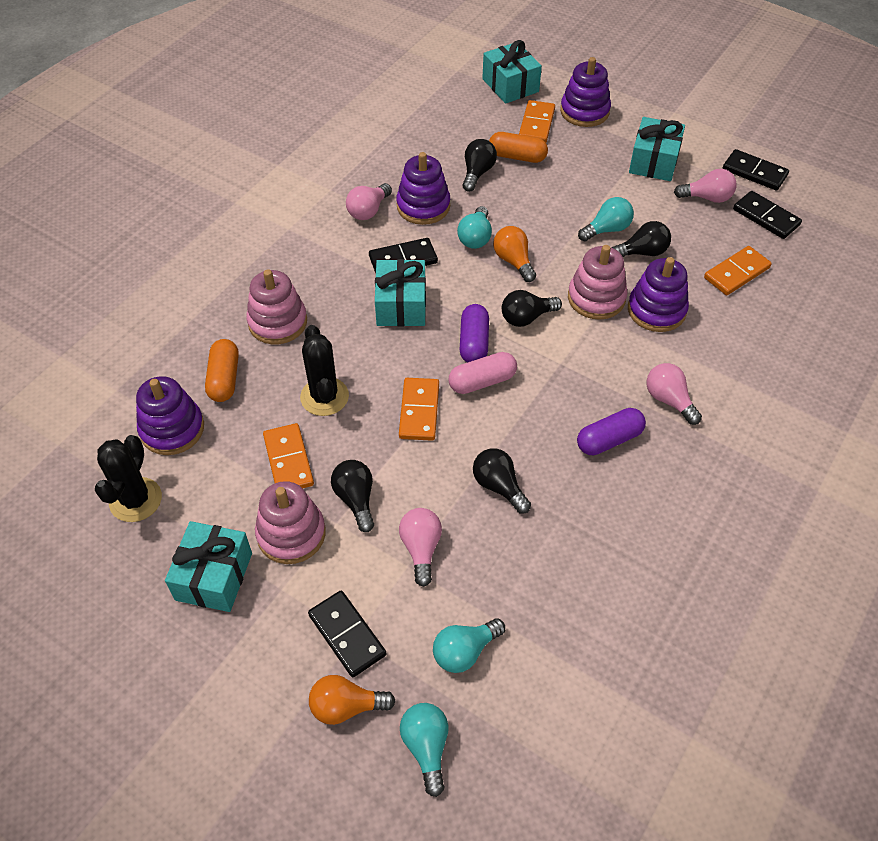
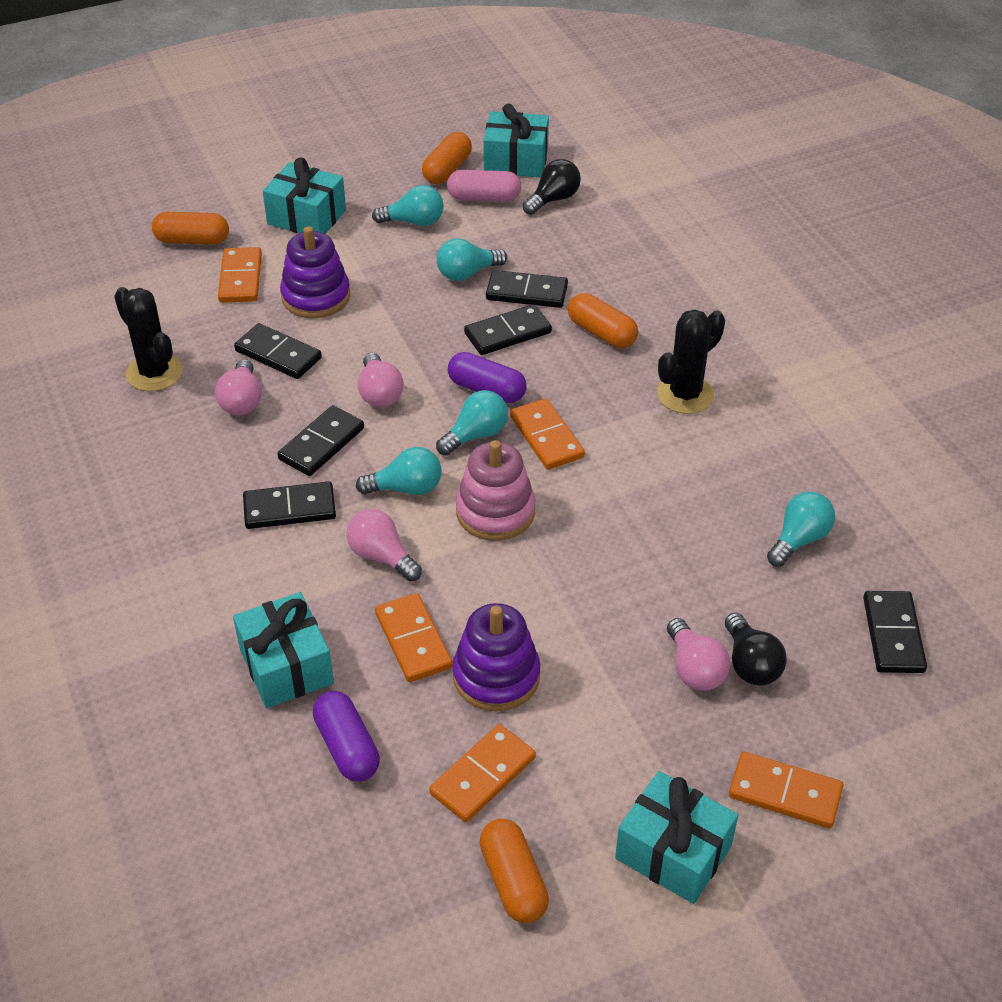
black domino: 4 -> 6
black light bulb: 5 -> 2
orange capsule: 2 -> 4
orange domino: 4 -> 5
orange light bulb: 2 -> 0
pink stacking toy: 3 -> 1
purple stacking toy: 4 -> 2
turquoise light bulb: 4 -> 5

